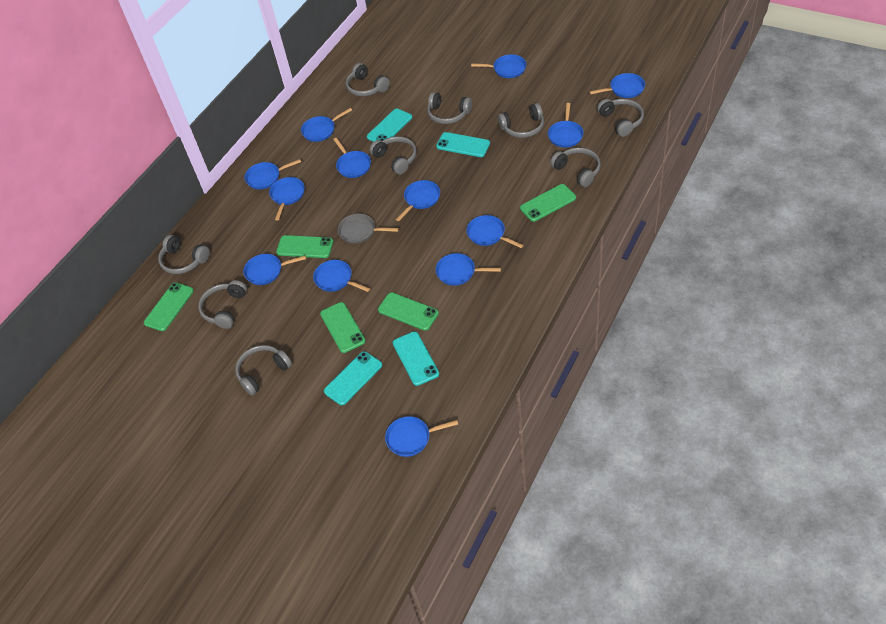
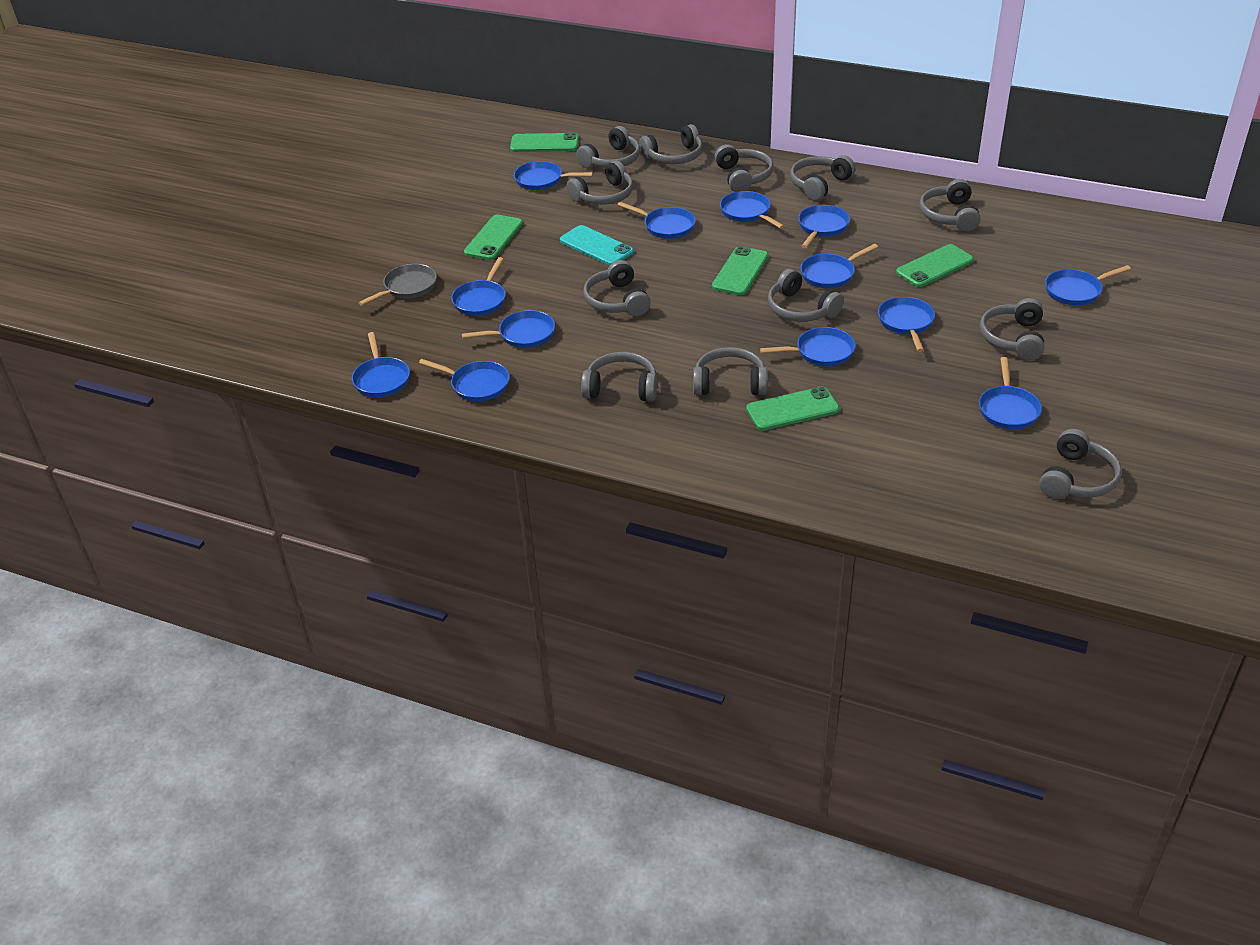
grey headphones: 9 -> 12
turquoise phone: 4 -> 1

